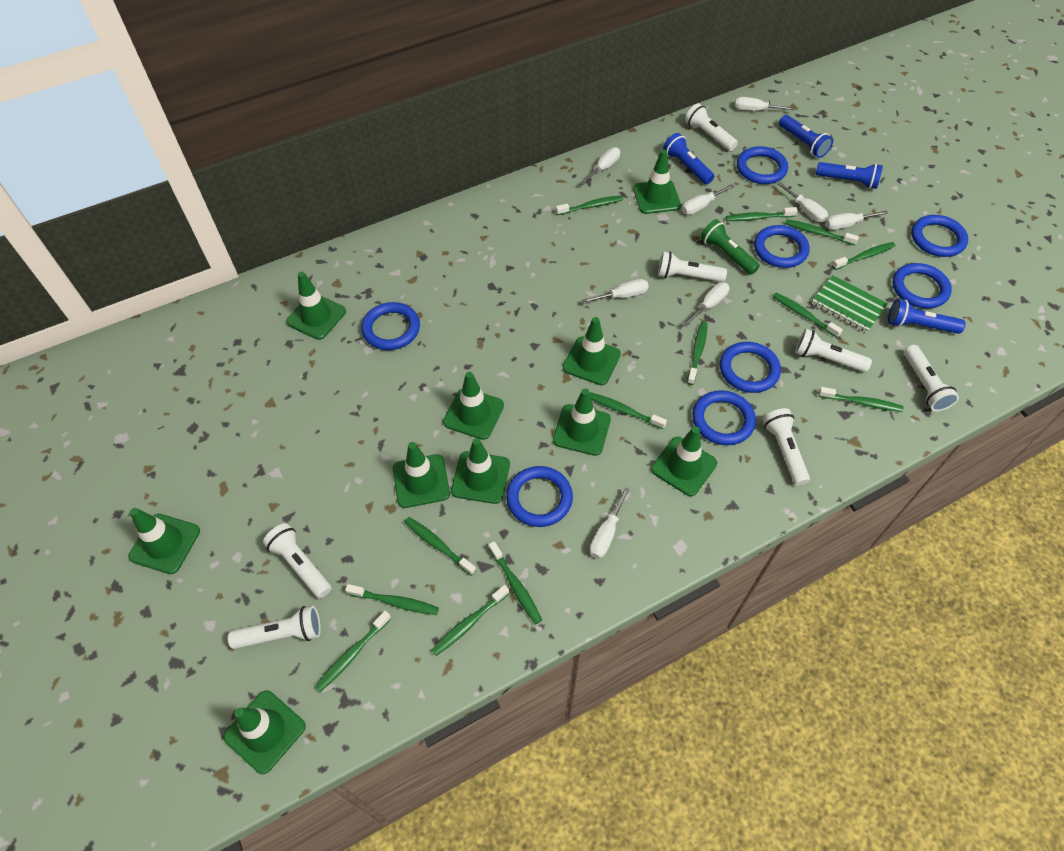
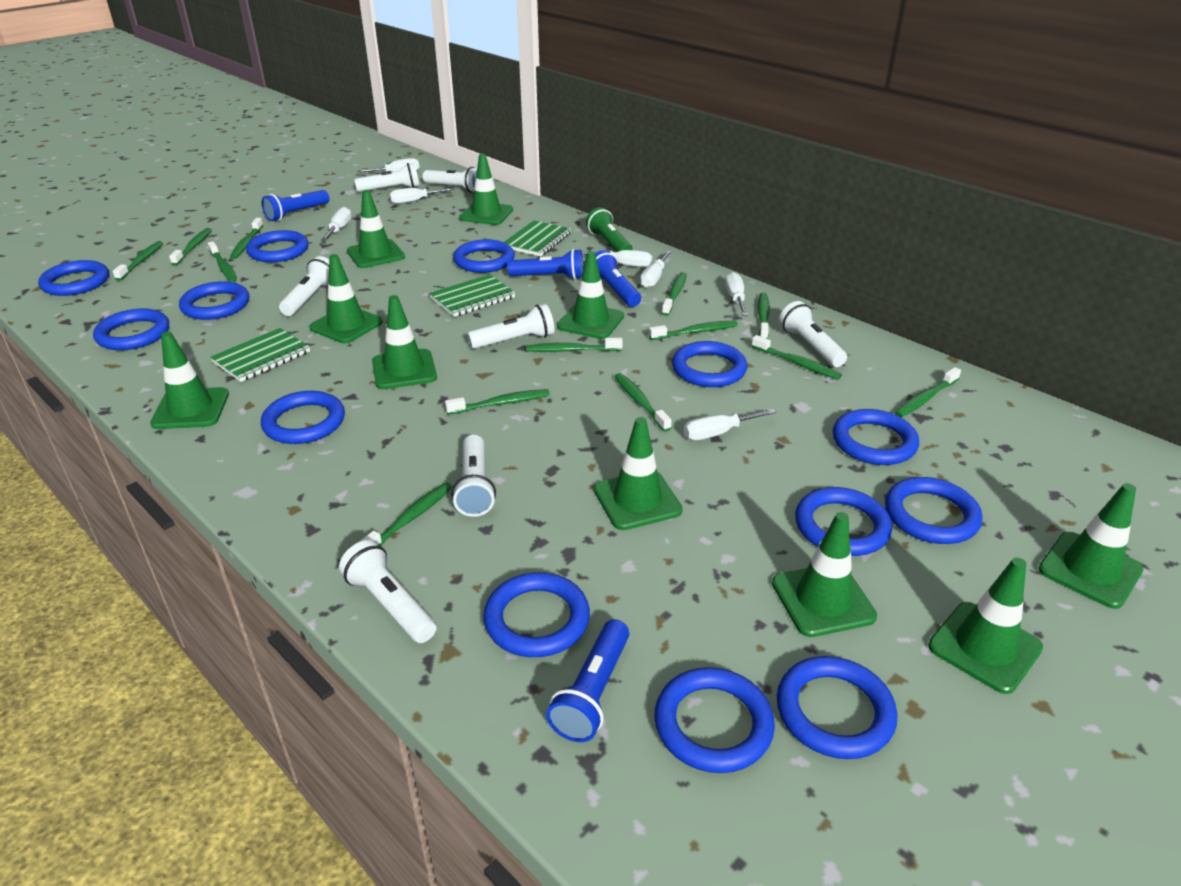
blue ring: 8 -> 13
green notebook: 1 -> 3
white screwdriver: 8 -> 7

